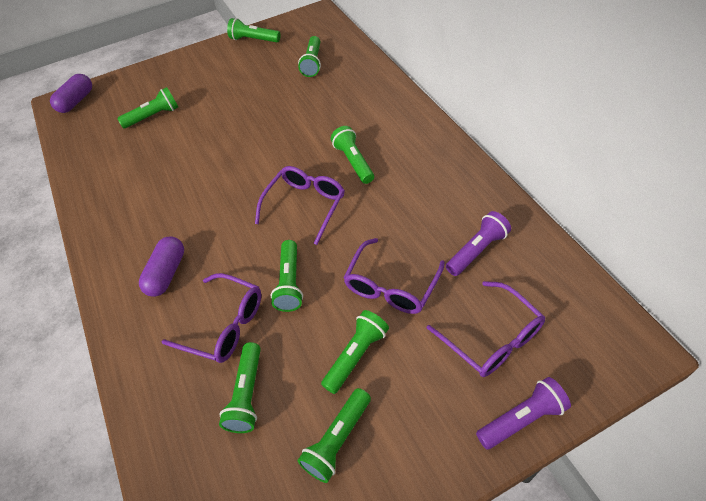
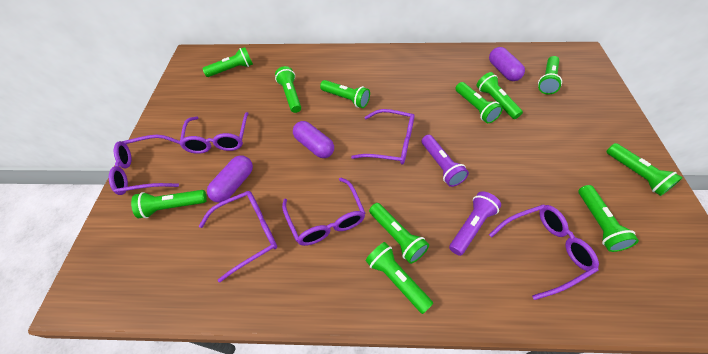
green flashlight: 8 -> 11
purple capsule: 2 -> 3
purple glasses: 4 -> 6

